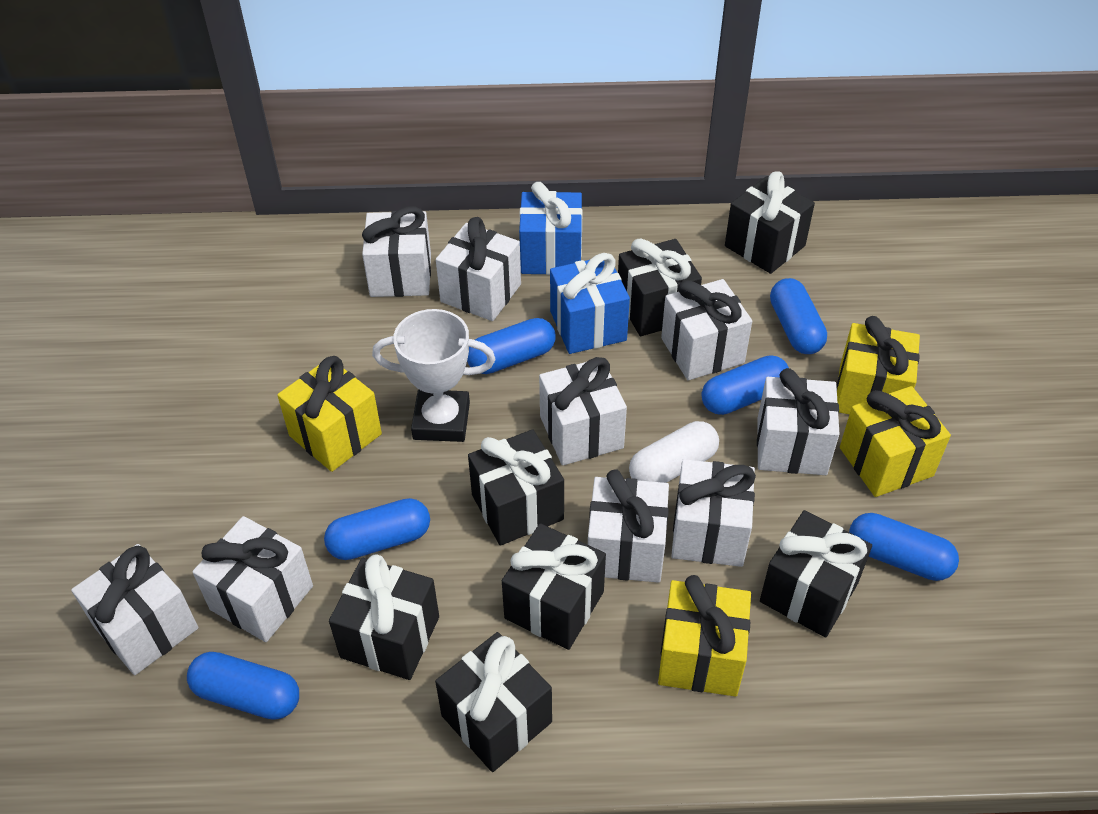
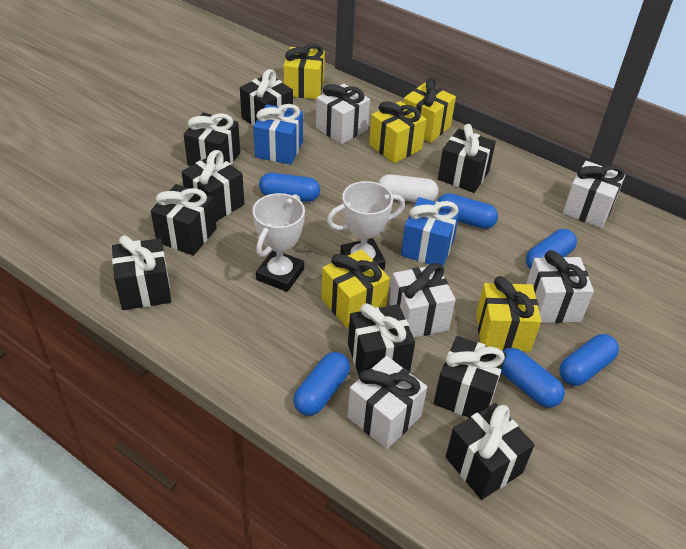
black gift: 7 -> 9
white gift: 9 -> 5
white trophy: 1 -> 2
yellow gift: 4 -> 5

